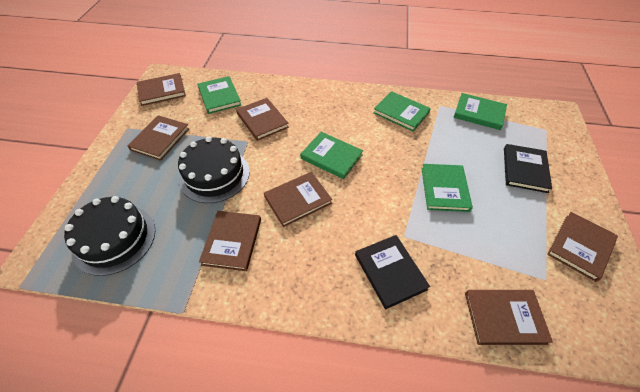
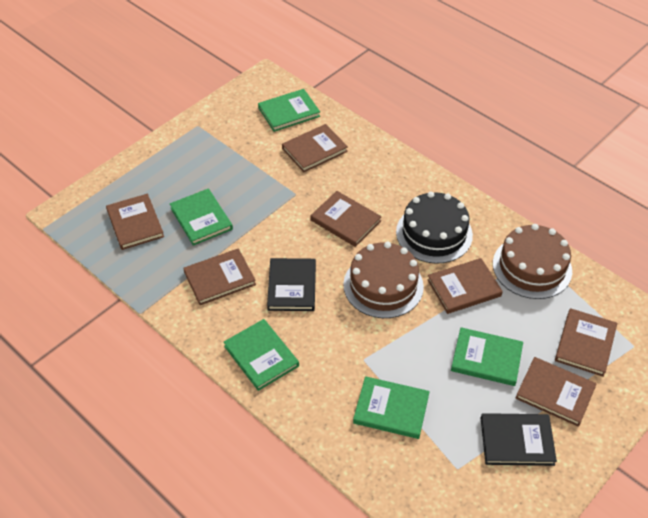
black cake: 2 -> 1
brown cake: 0 -> 2

